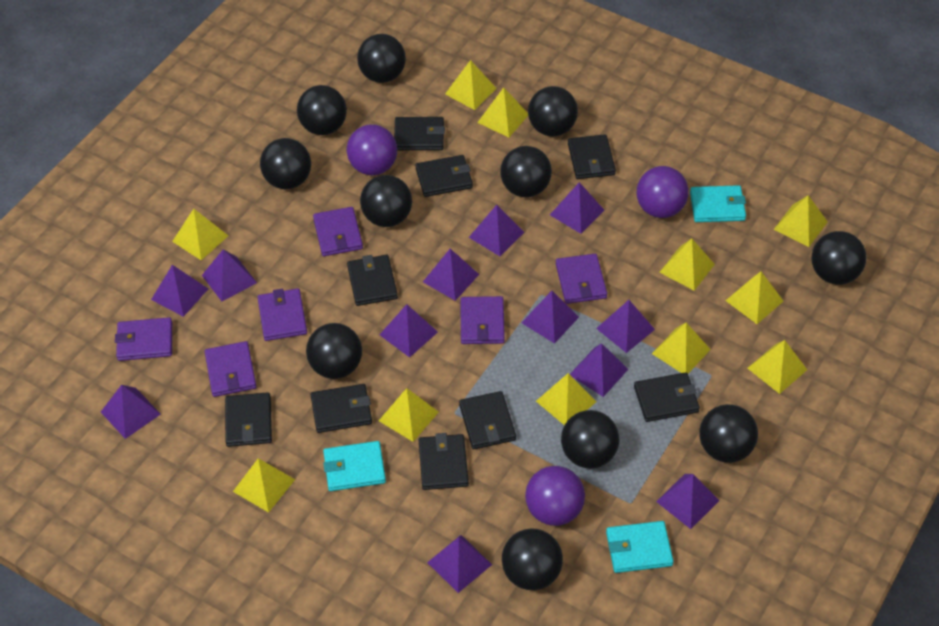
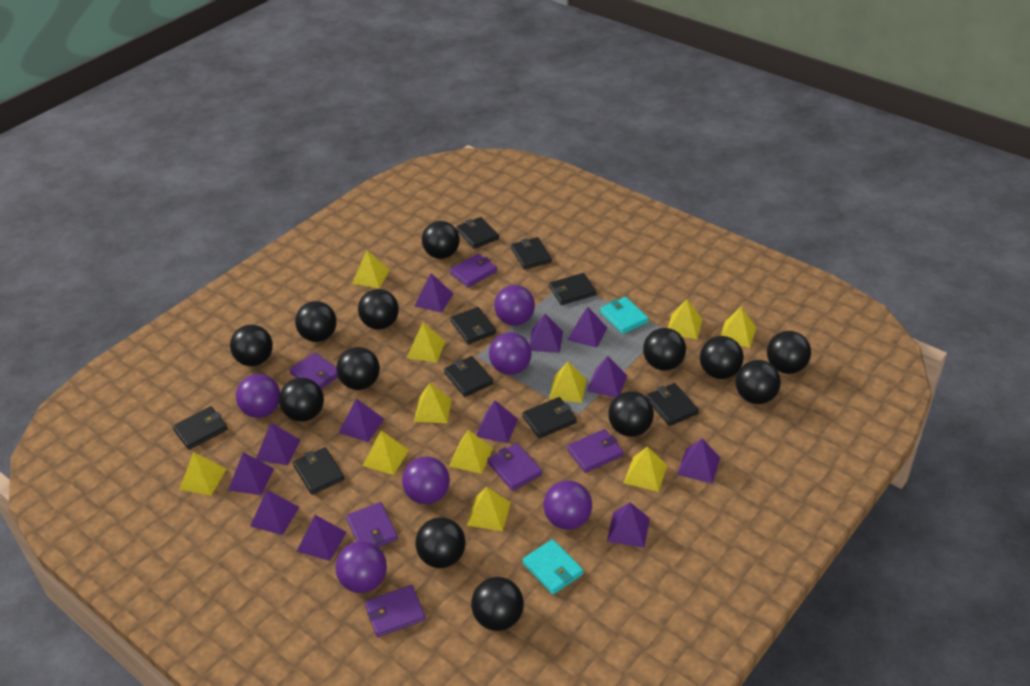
black ball: 11 -> 13
purple ball: 3 -> 6
turquoise wallet: 3 -> 2

